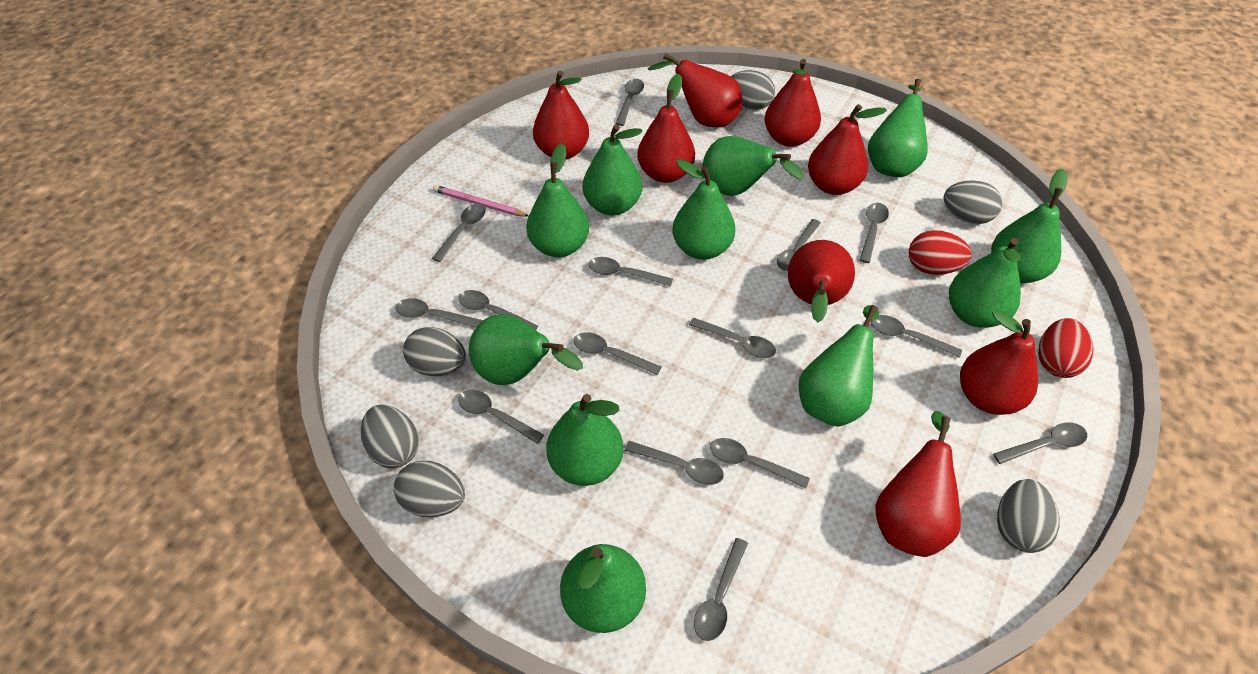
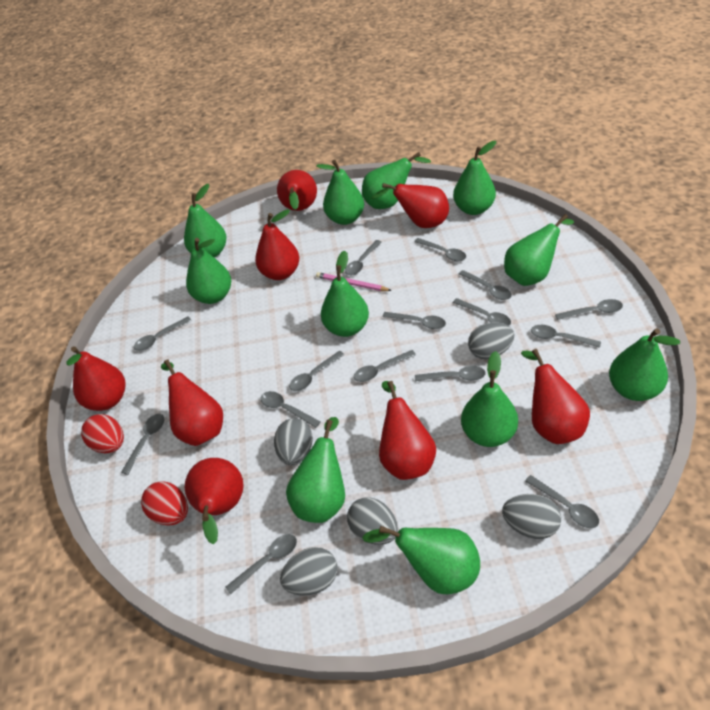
grey egg: 6 -> 5

